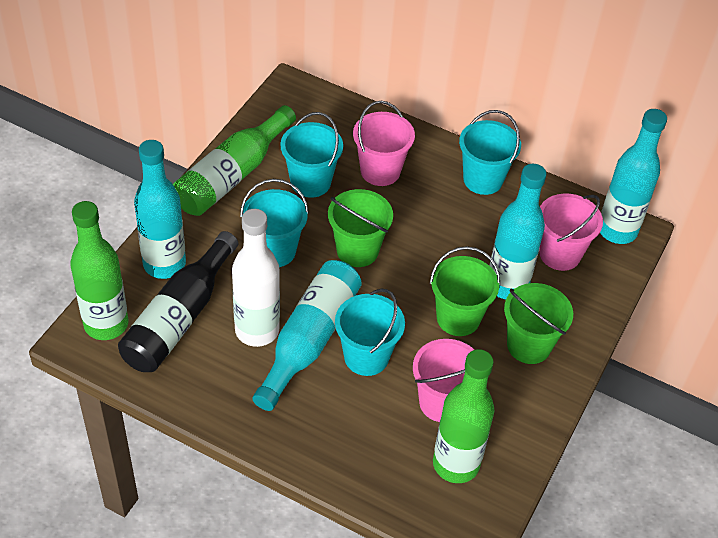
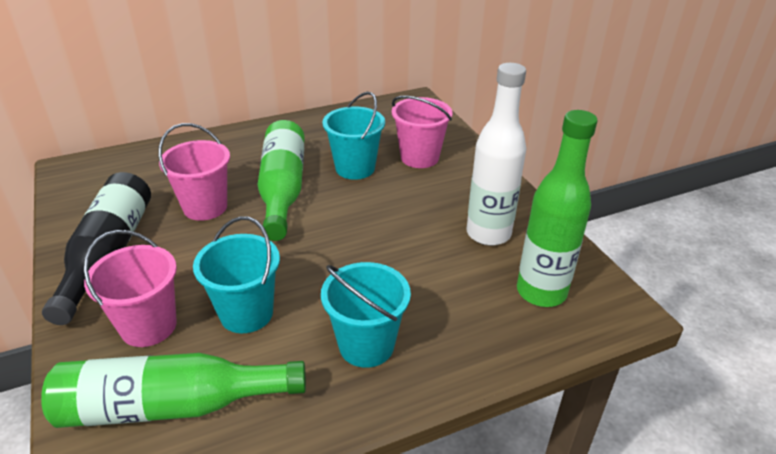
green bucket: 3 -> 0
turquoise bottle: 4 -> 0
turquoise bucket: 4 -> 3

